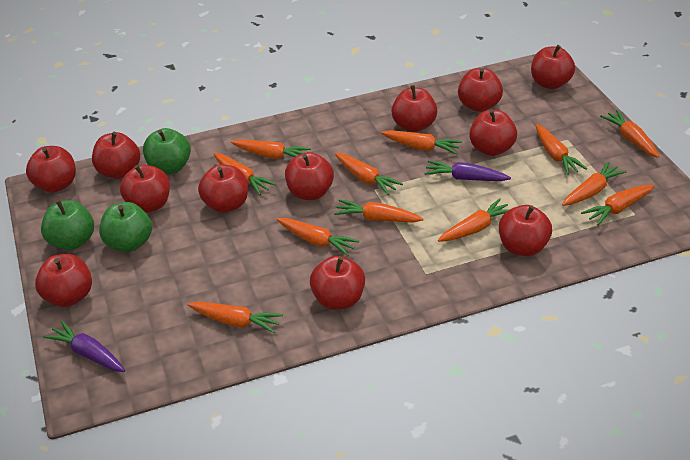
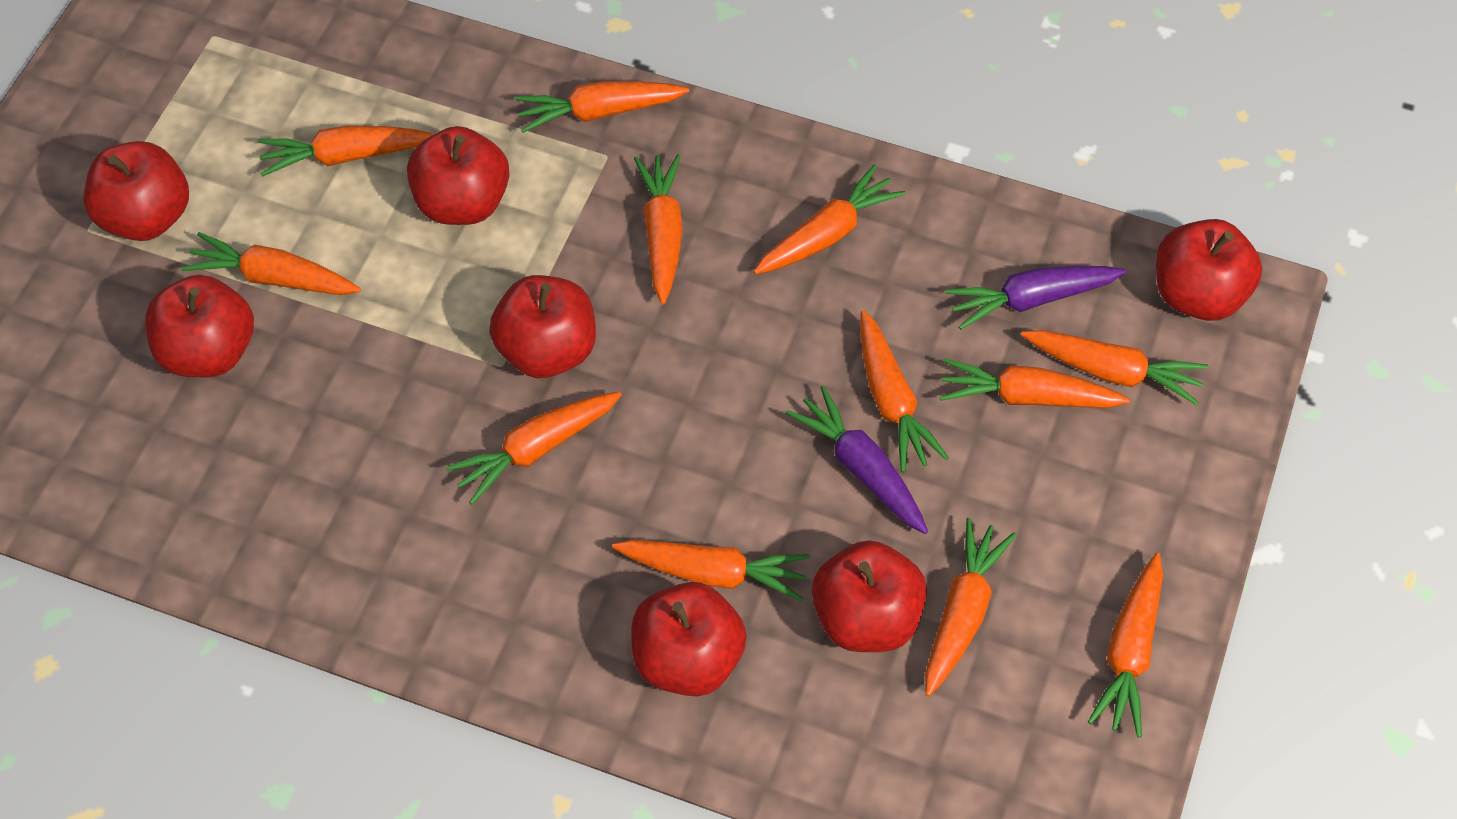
green apple: 3 -> 0
red apple: 12 -> 7

